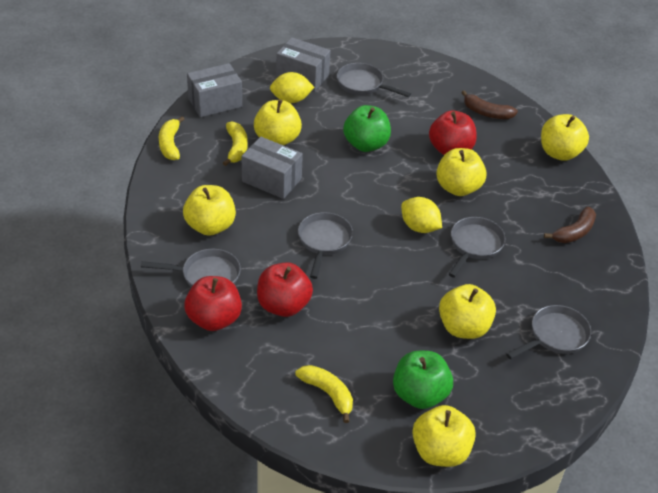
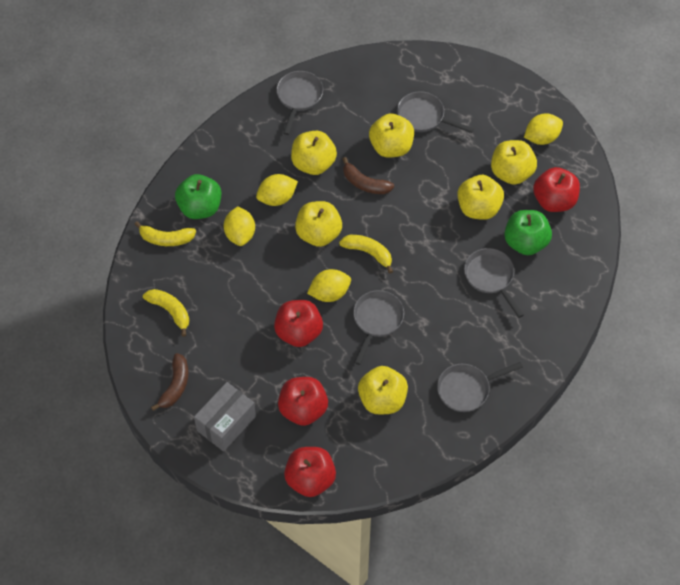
grey box: 3 -> 1
red apple: 3 -> 4
yellow lemon: 2 -> 4

